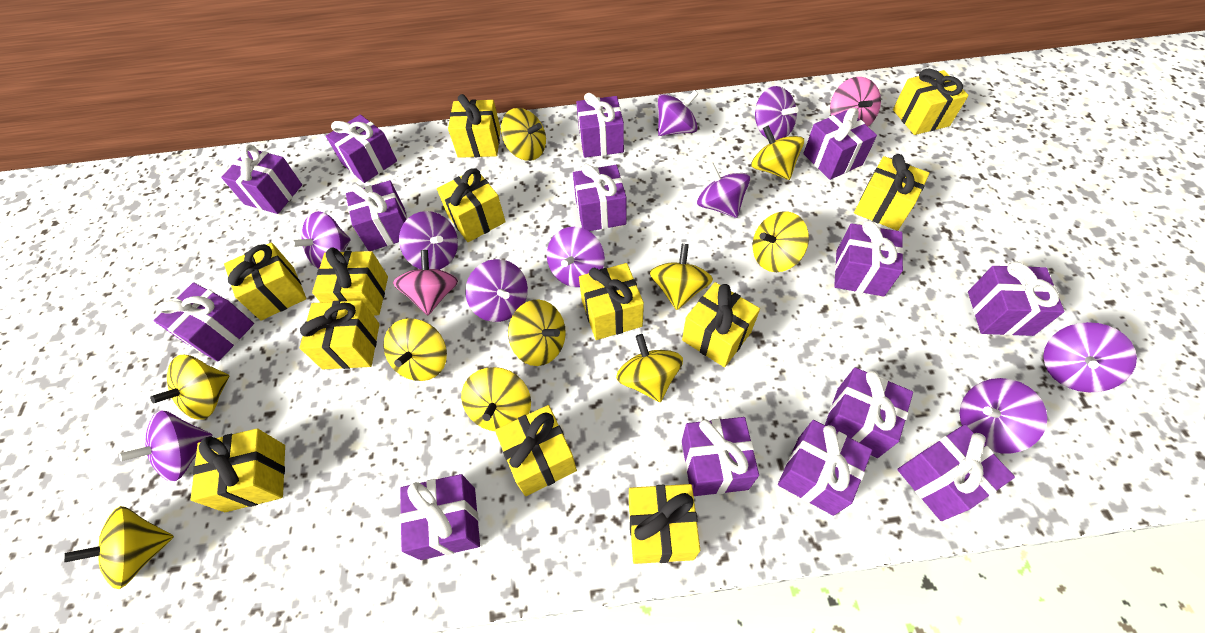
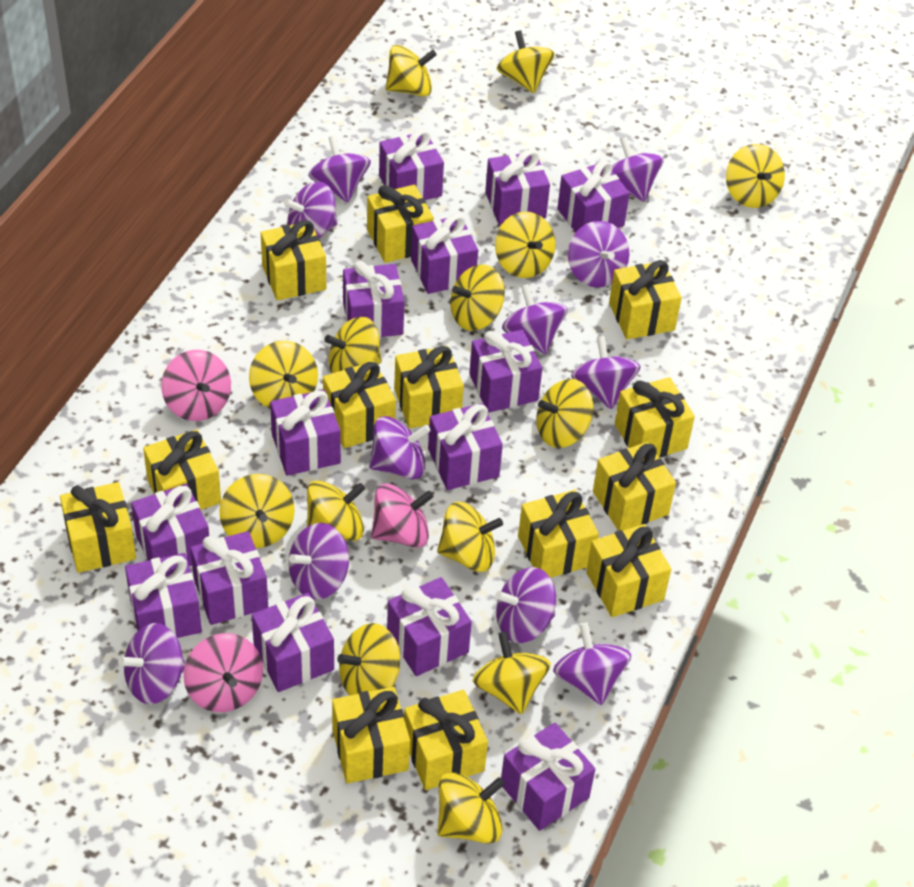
pink spinning top: 2 -> 3
purple spinning top: 10 -> 11
yellow gift: 12 -> 13
yellow spinning top: 10 -> 14

